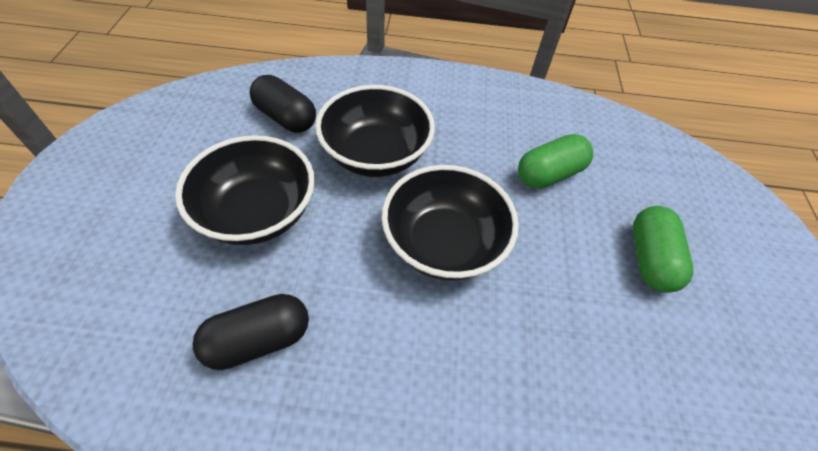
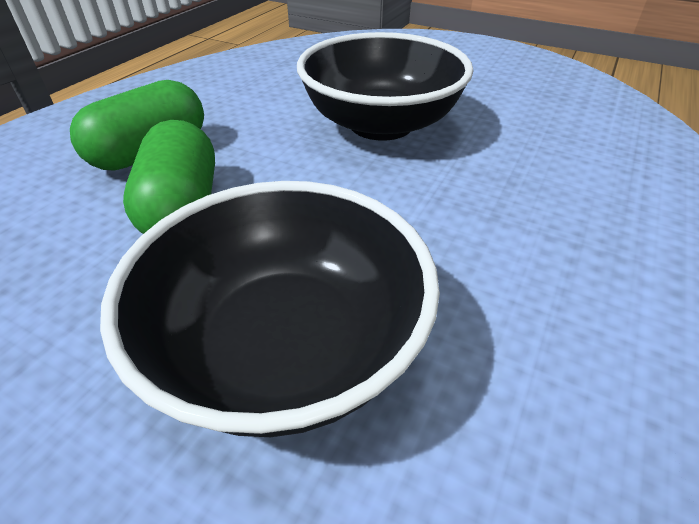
black bowl: 3 -> 2
black capsule: 2 -> 0

